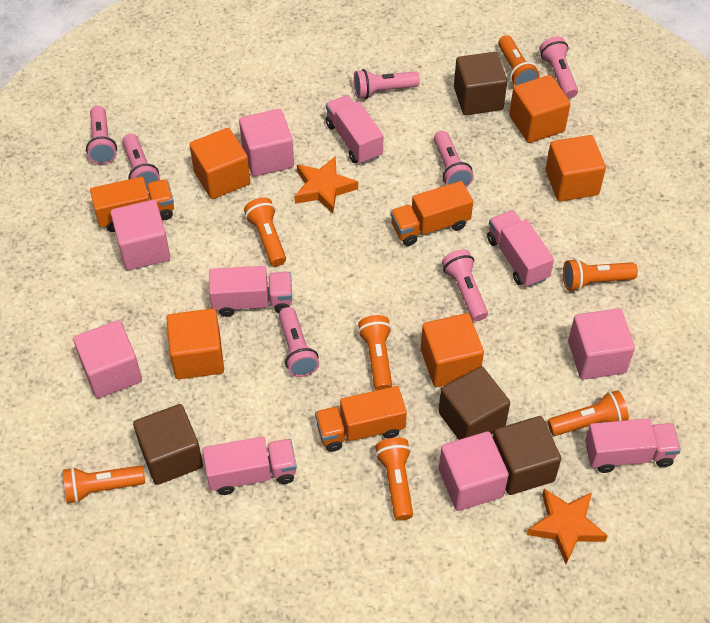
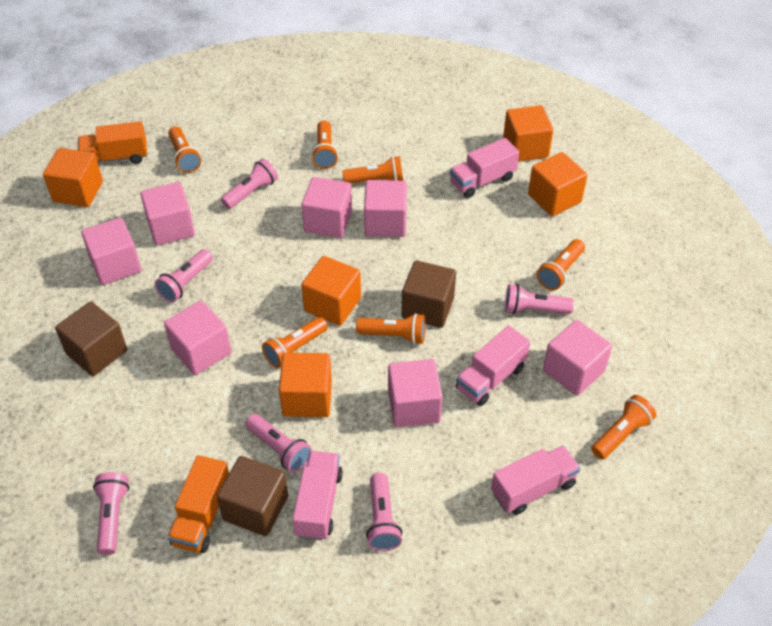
brown cube: 4 -> 3
orange star: 2 -> 0
orange truck: 3 -> 2
pink cube: 5 -> 7
pink flashlight: 7 -> 6
pink truck: 5 -> 4

